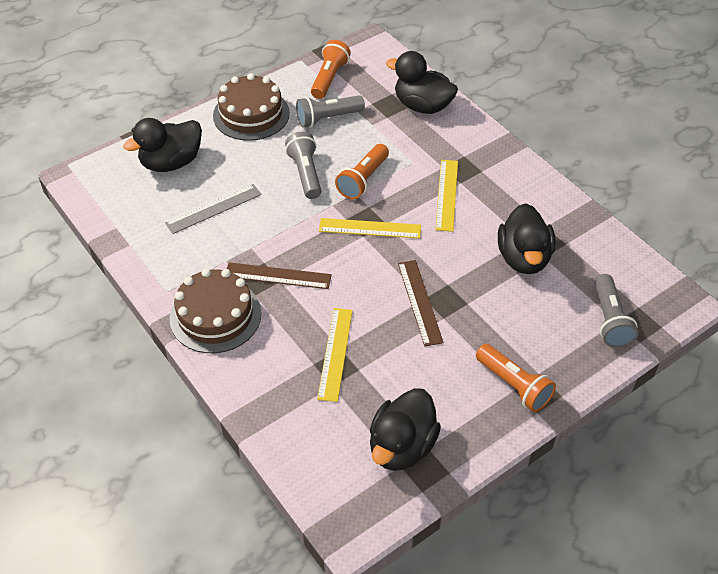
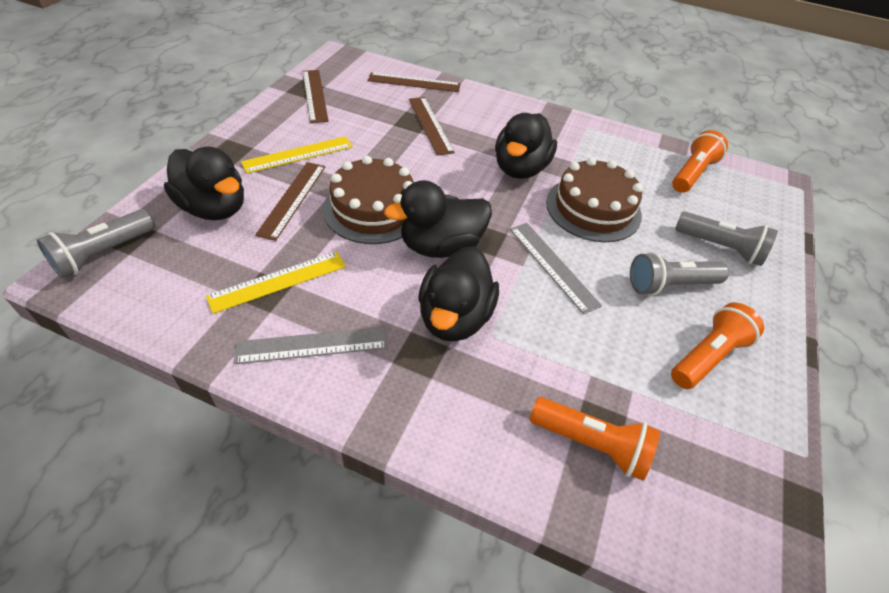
brown ruler: 2 -> 4
grey ruler: 1 -> 2
yellow ruler: 3 -> 2

